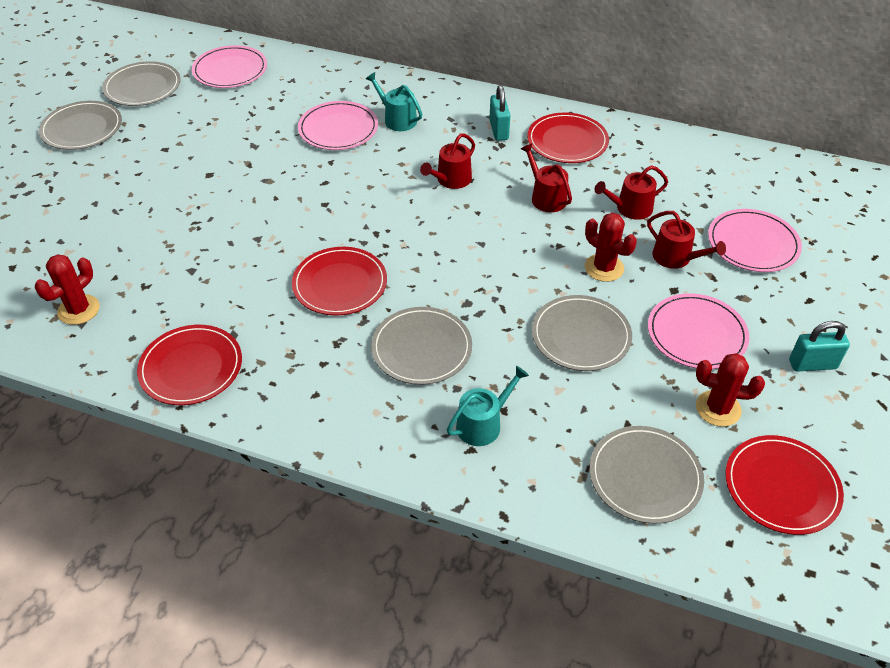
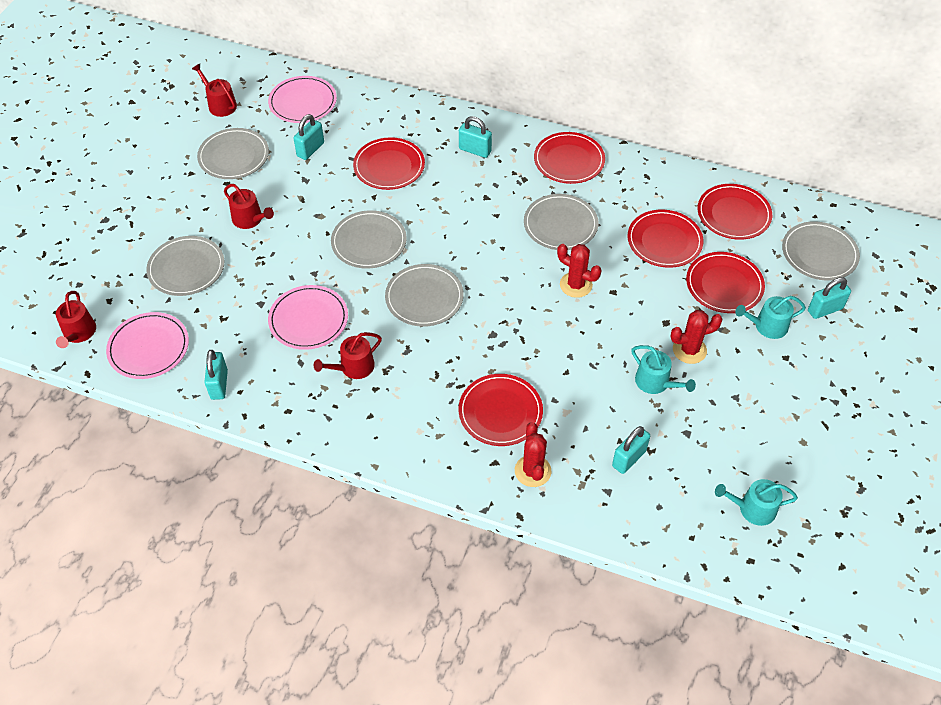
grey plate: 5 -> 6
pink plate: 4 -> 3
red plate: 4 -> 6
turquoise padlock: 2 -> 5
turquoise watering can: 2 -> 3

